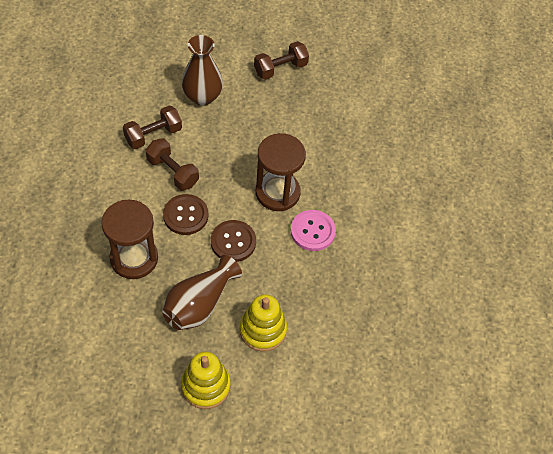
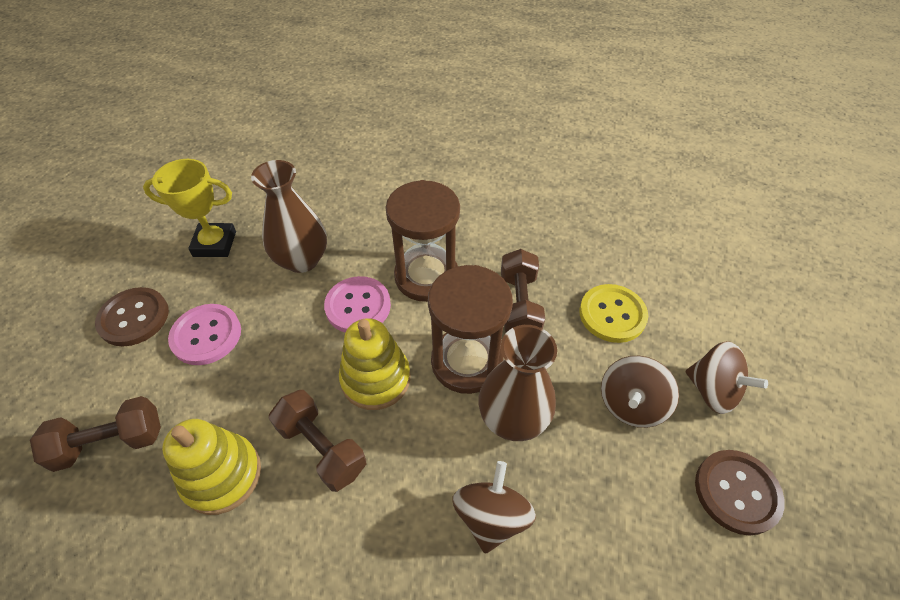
brown spinning top: 0 -> 3
pink button: 1 -> 2
yellow button: 0 -> 1
yellow trophy: 0 -> 1

